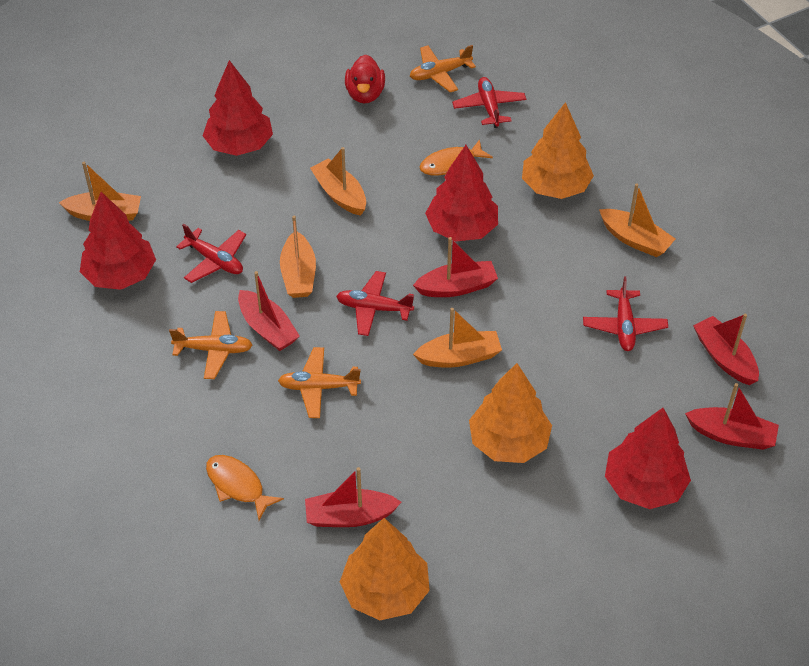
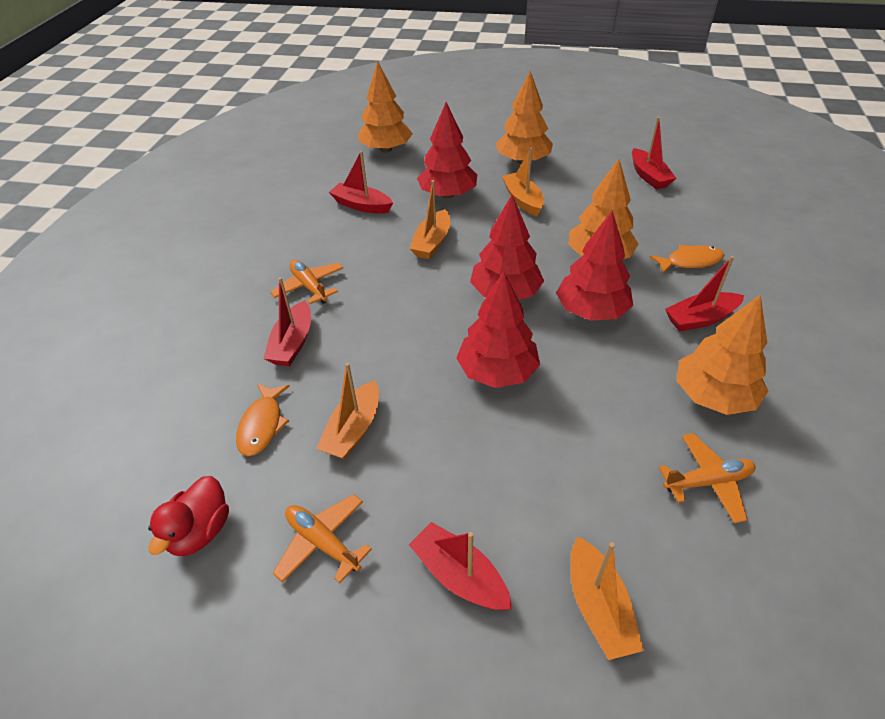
orange boat: 5 -> 4
orange tree: 3 -> 4
red plane: 4 -> 0

